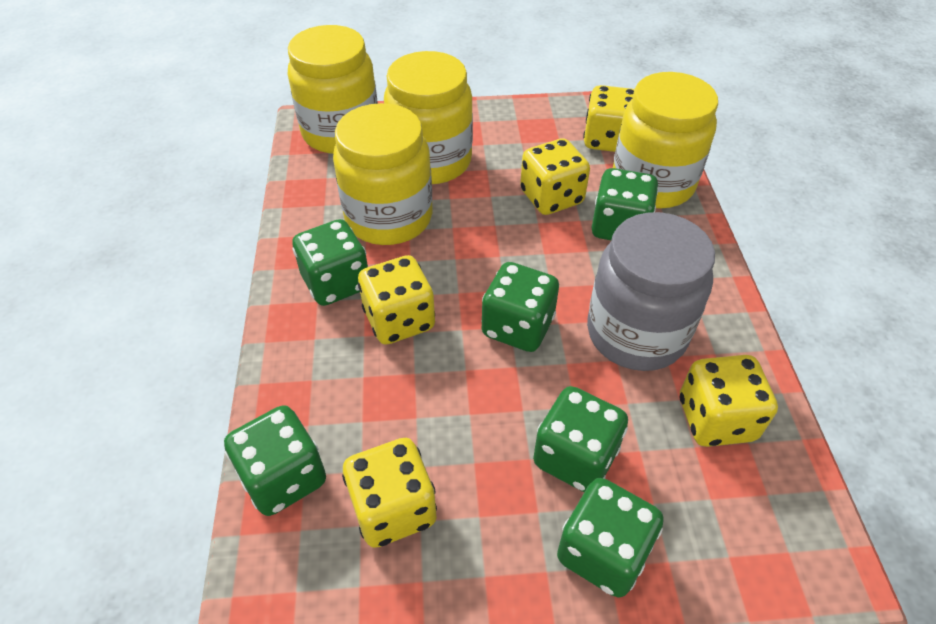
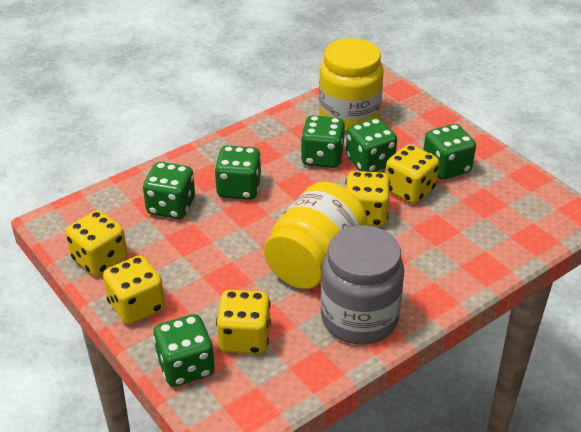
yellow jar: 4 -> 2

